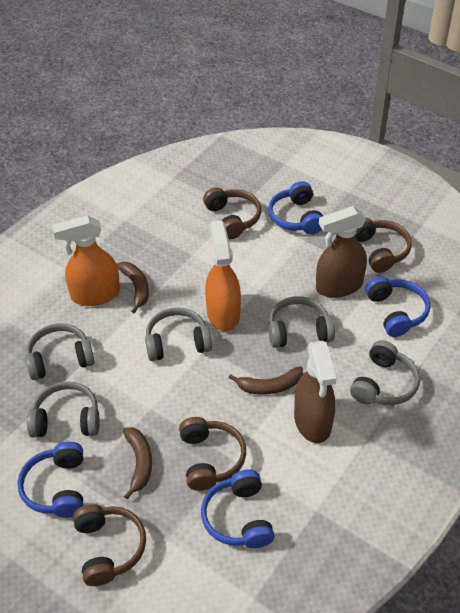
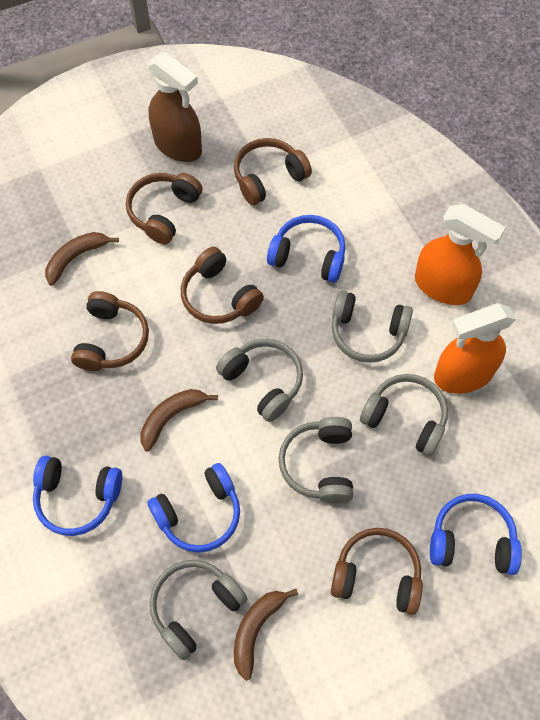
brown headphones: 4 -> 5
brown spray bottle: 2 -> 1

